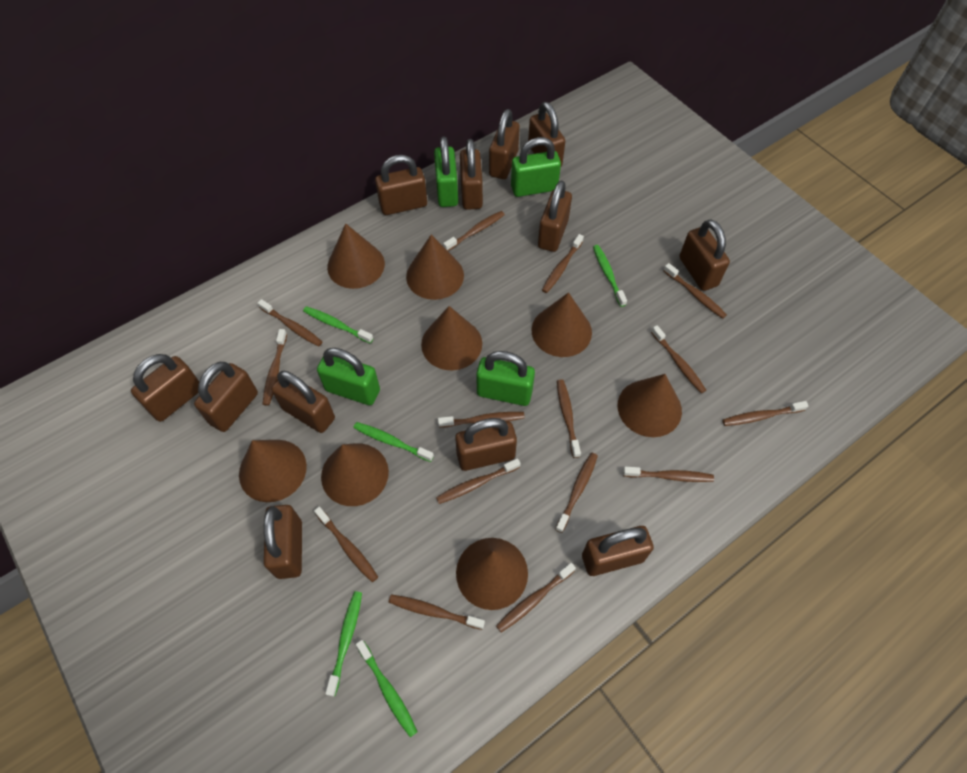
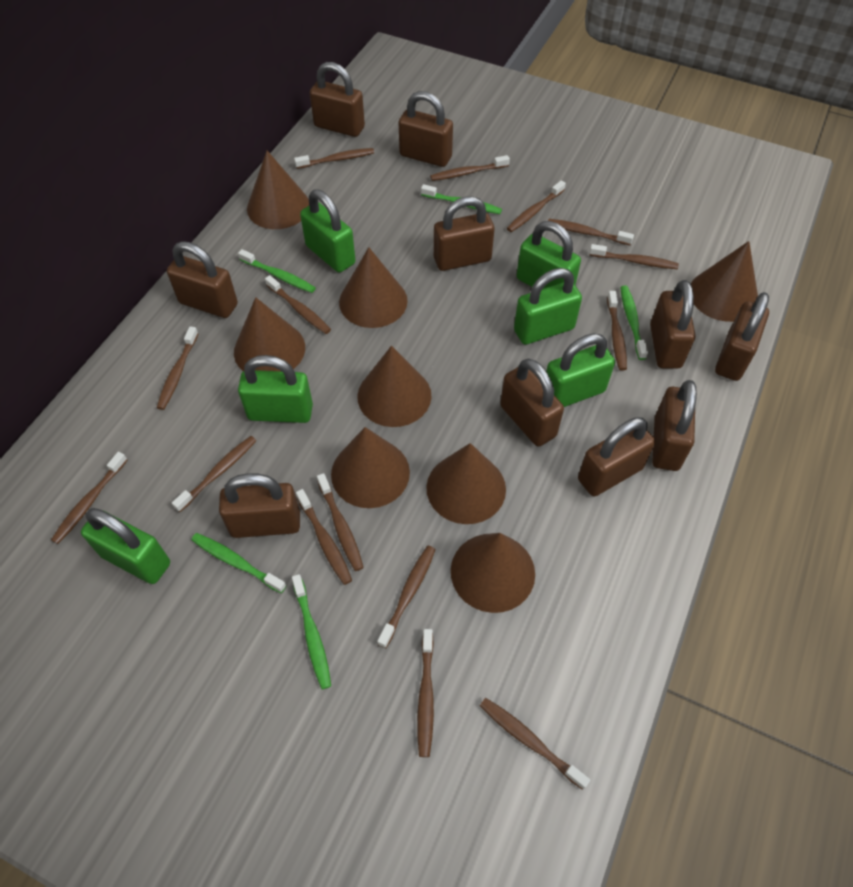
brown padlock: 12 -> 10
green padlock: 4 -> 6

